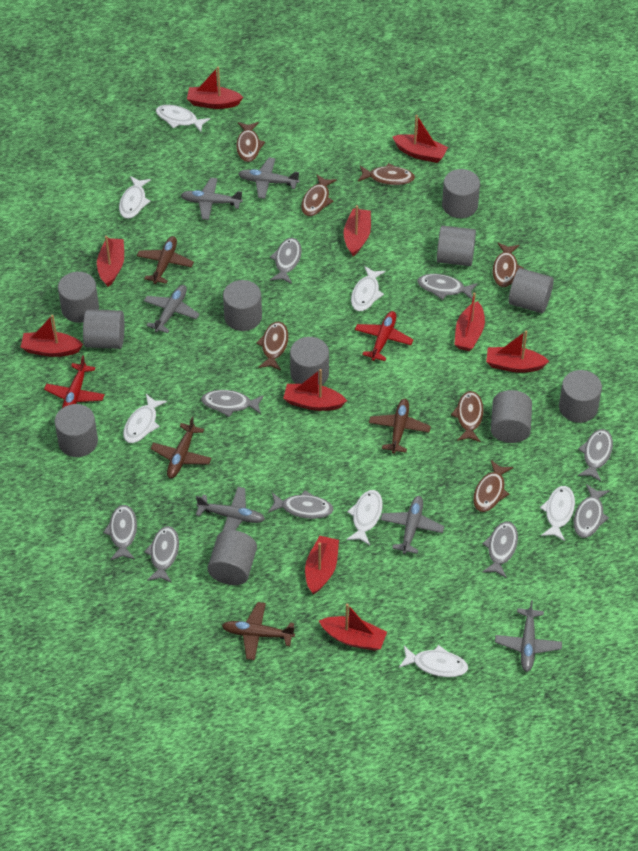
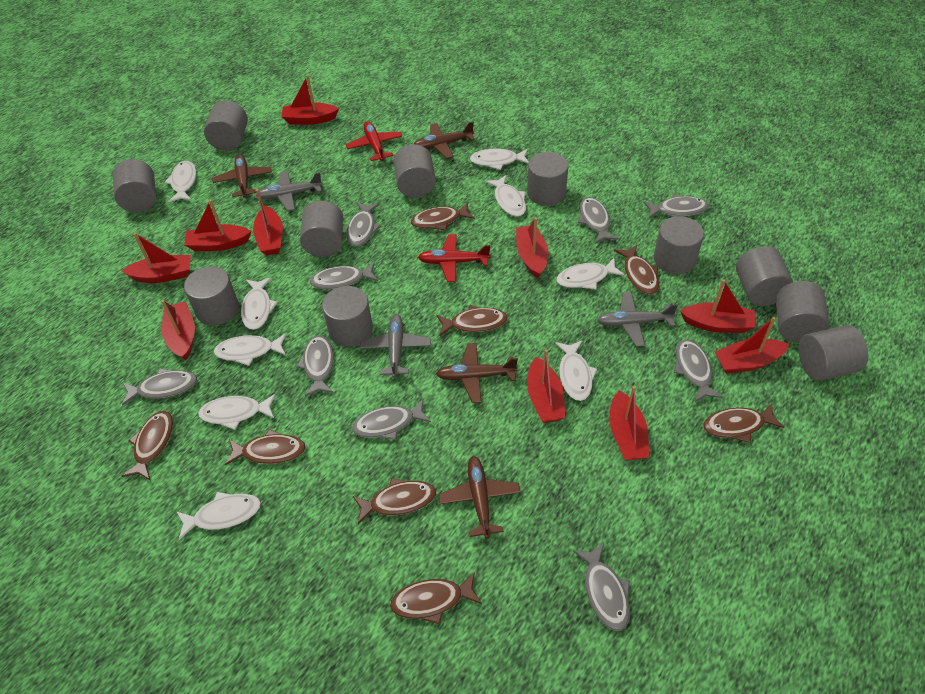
brown fish: 7 -> 8
grey plane: 6 -> 3
white fish: 7 -> 9

